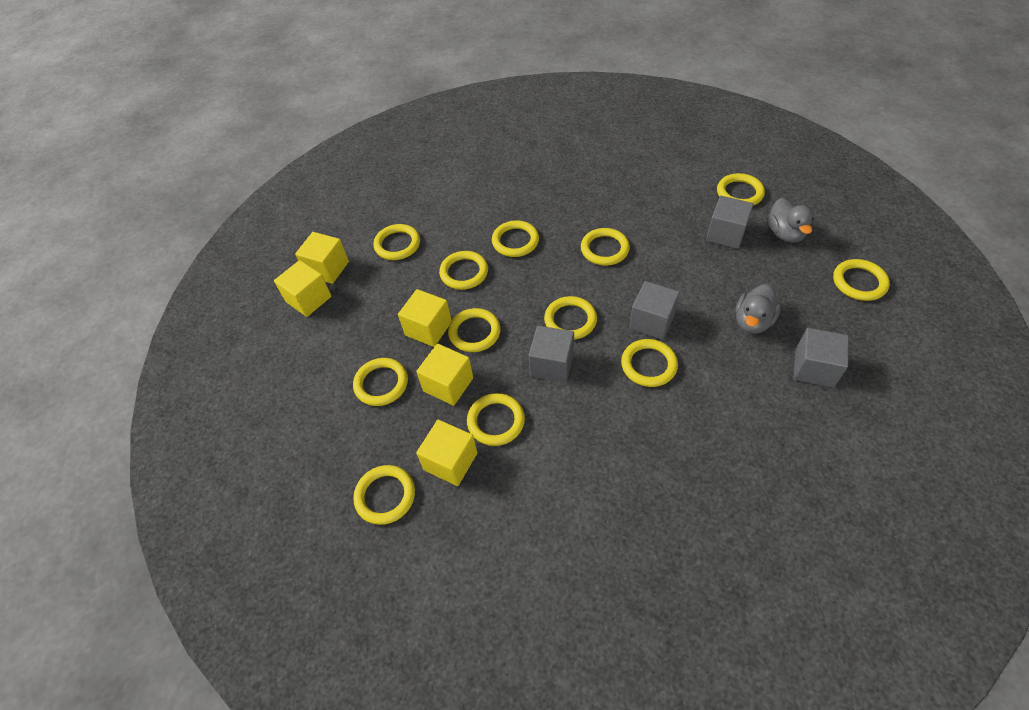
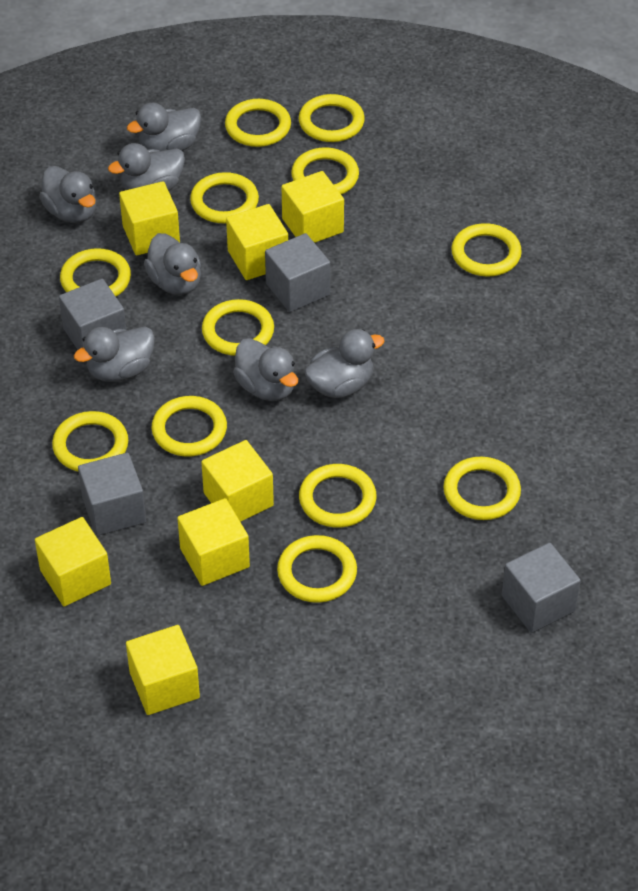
grey duck: 2 -> 7
yellow cube: 5 -> 7

